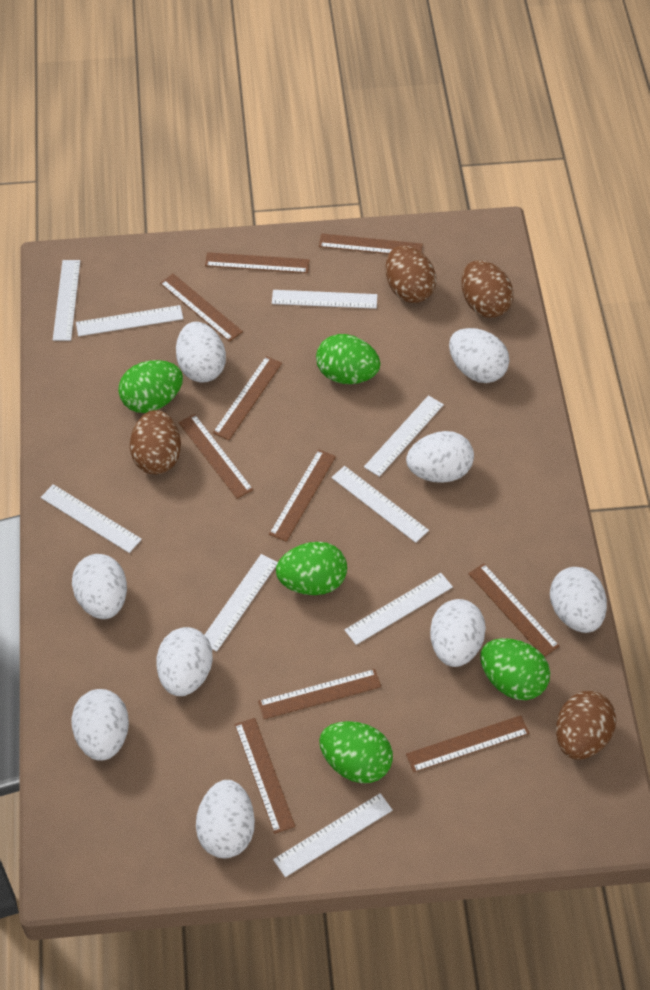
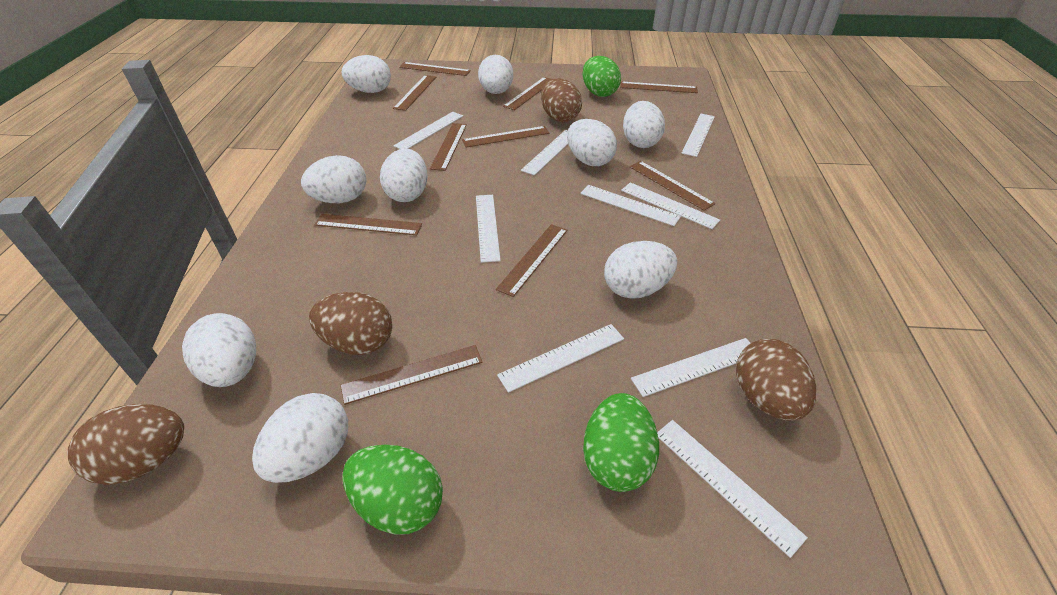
green egg: 5 -> 3

